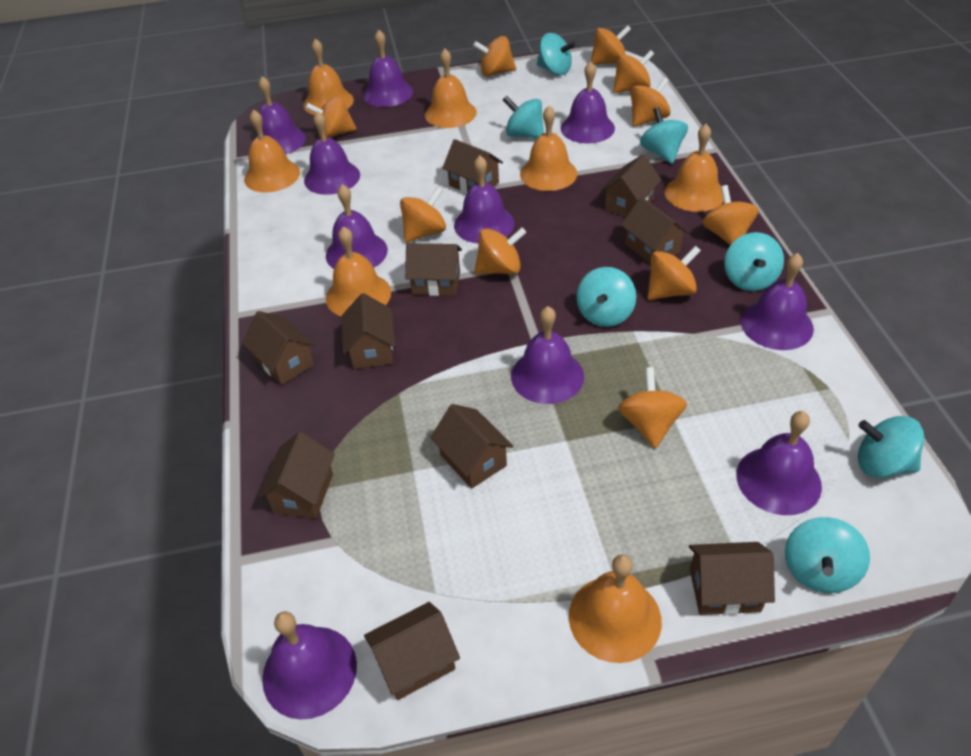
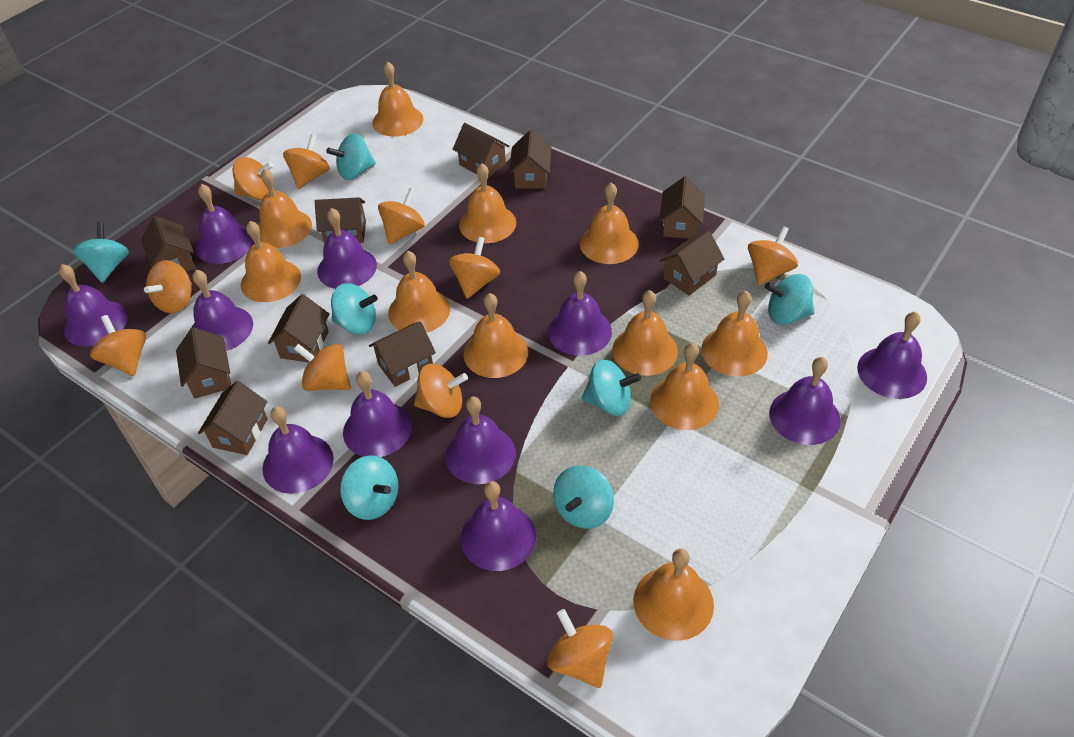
orange bell: 7 -> 11
purple bell: 10 -> 11

